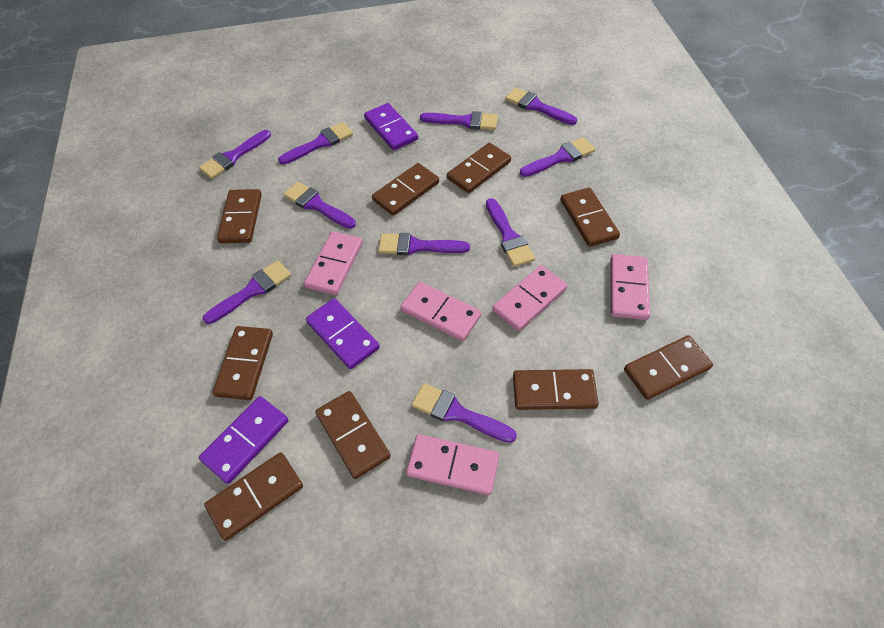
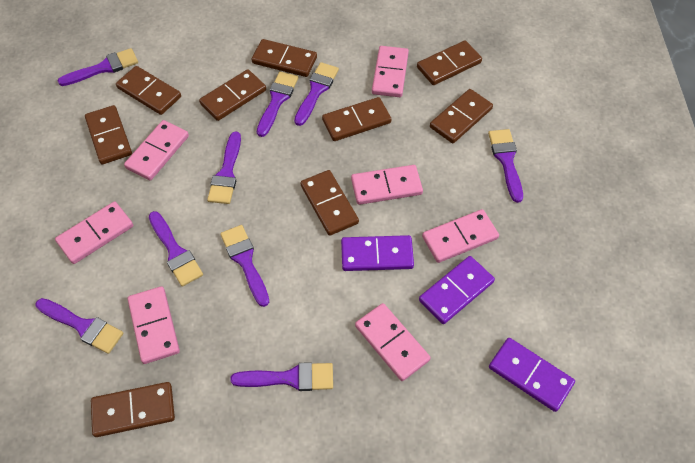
pink domino: 5 -> 7
purple brush: 10 -> 9

